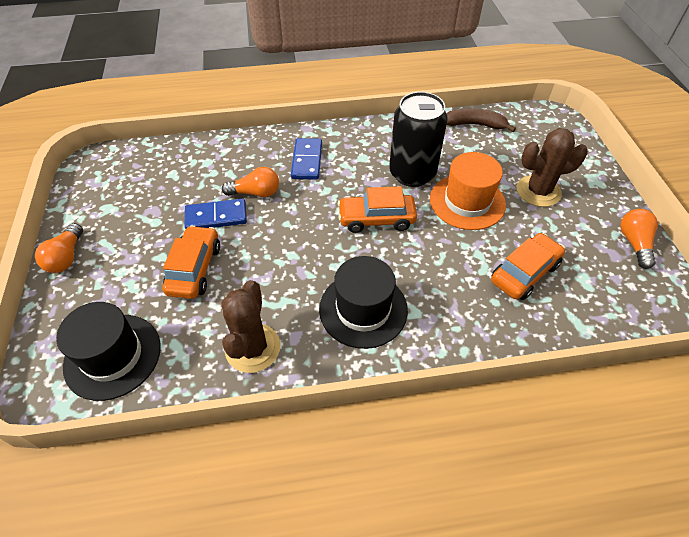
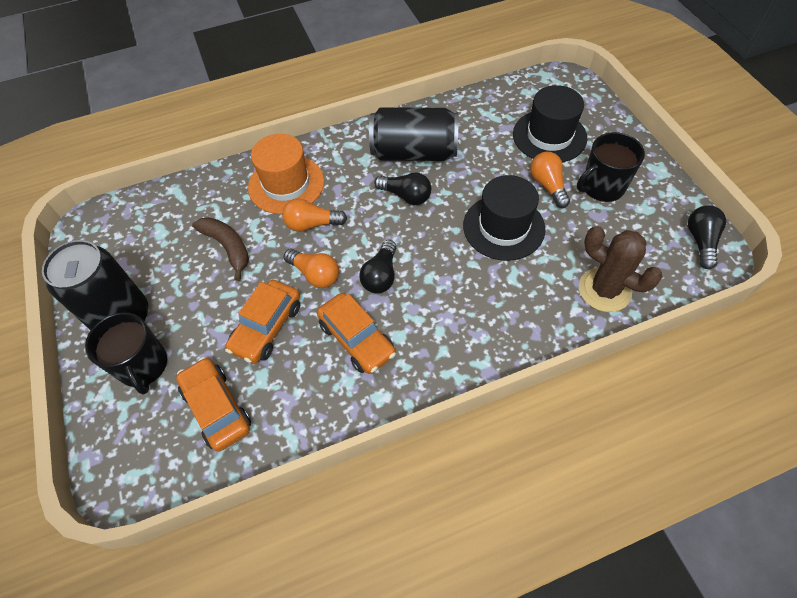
black can: 1 -> 2
black light bulb: 0 -> 3
black mug: 0 -> 2
blue domino: 2 -> 0
brown cactus: 2 -> 1

